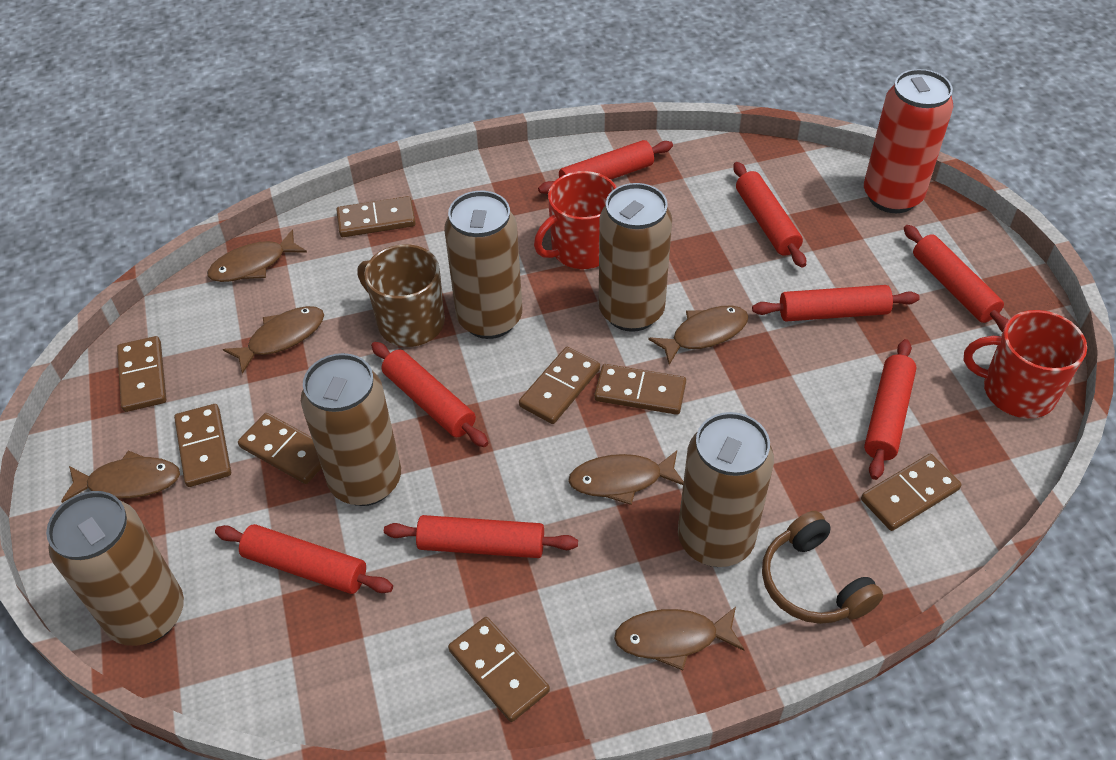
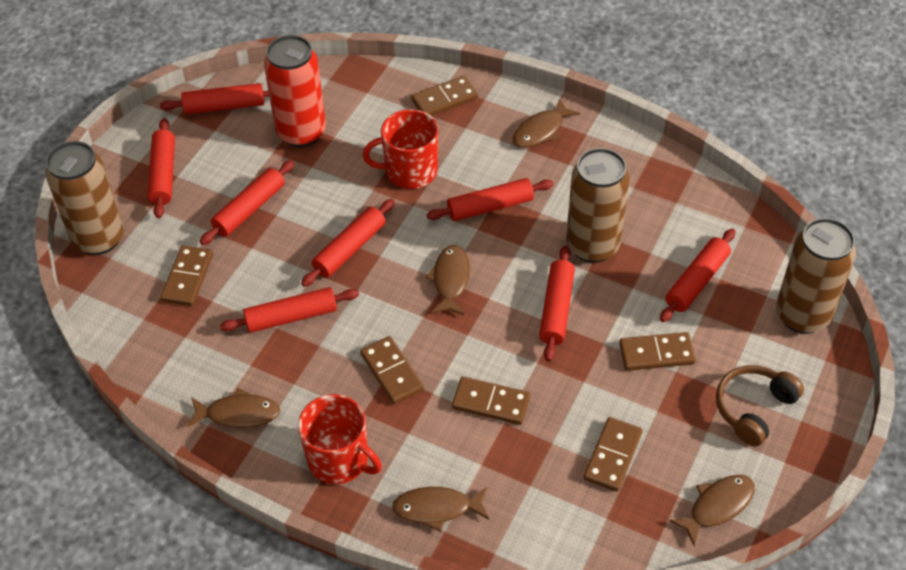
brown can: 5 -> 3
brown domino: 8 -> 6
brown fish: 6 -> 5
brown mug: 1 -> 0

